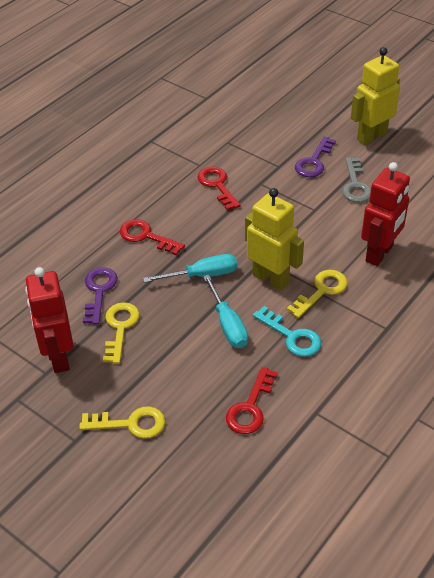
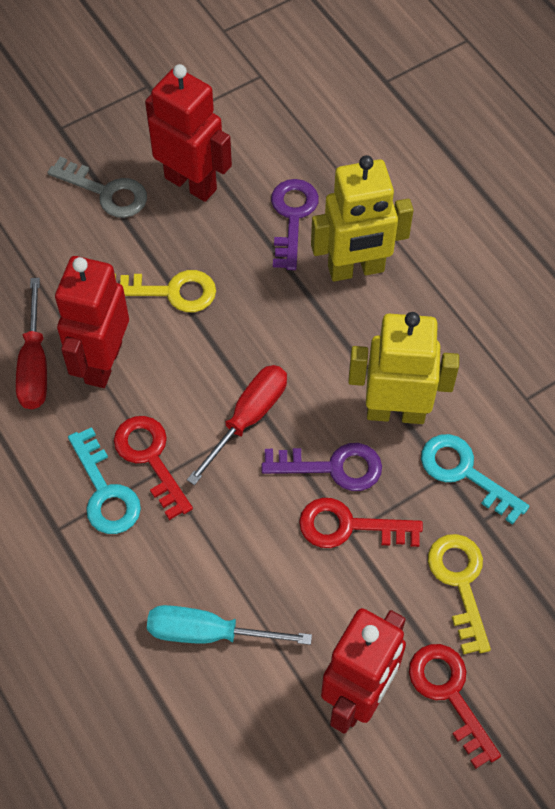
red robot: 2 -> 3
red screwdriver: 0 -> 2
turquoise key: 1 -> 2
turquoise screwdriver: 2 -> 1
yellow key: 3 -> 2

